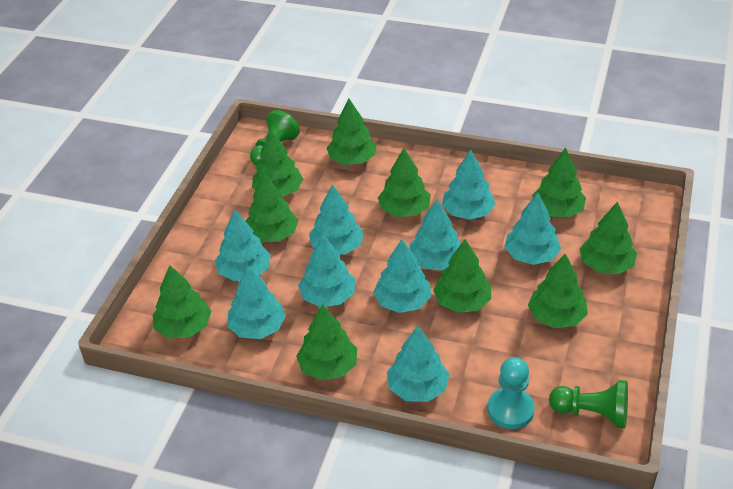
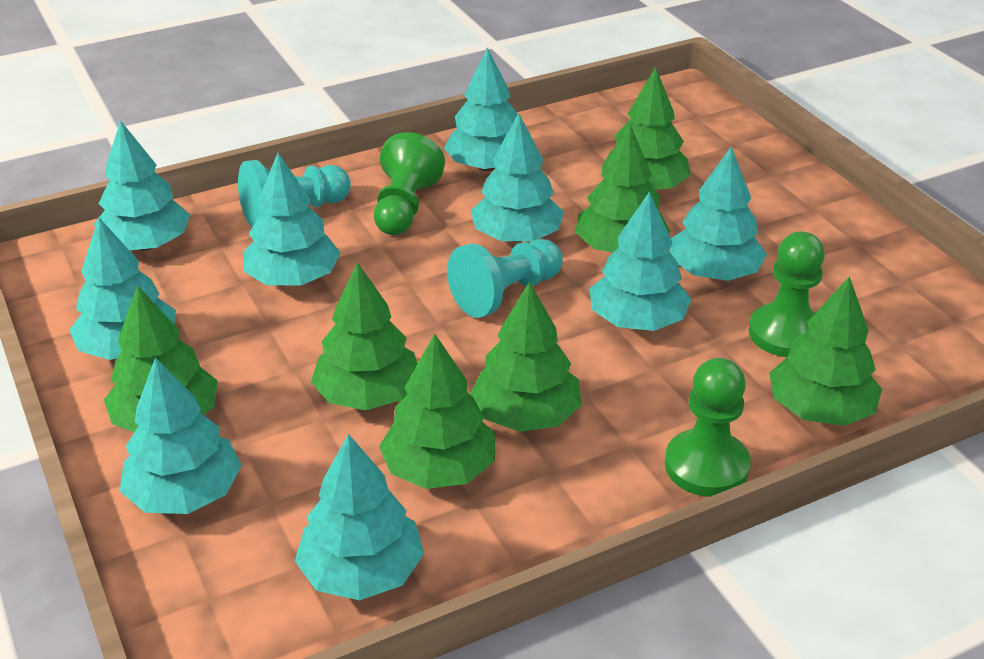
green pawn: 2 -> 3
green tree: 10 -> 7
turquoise pawn: 1 -> 2

